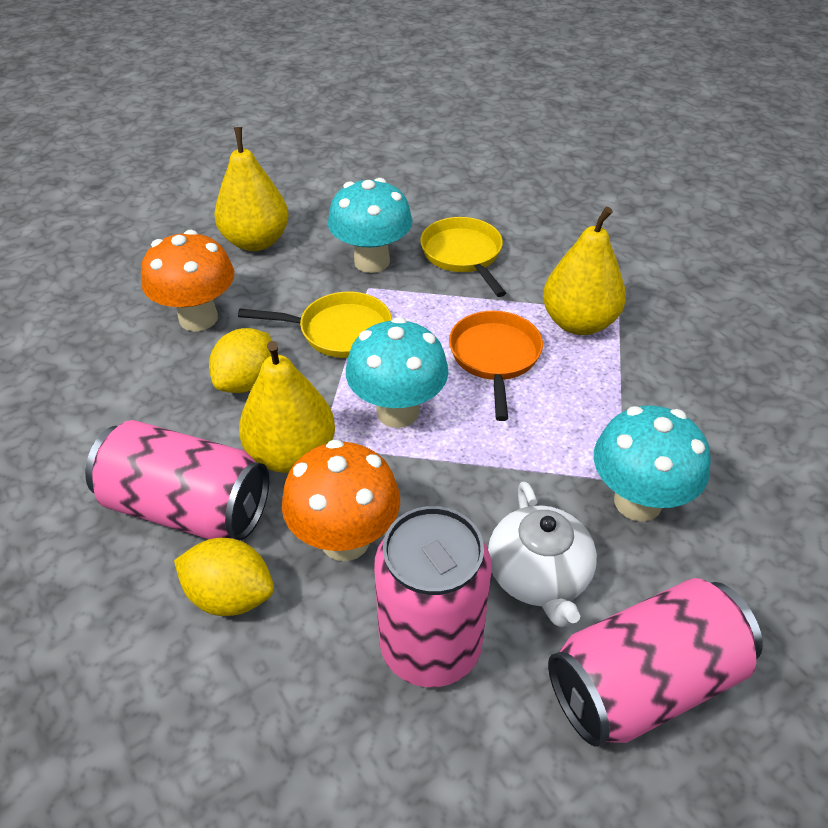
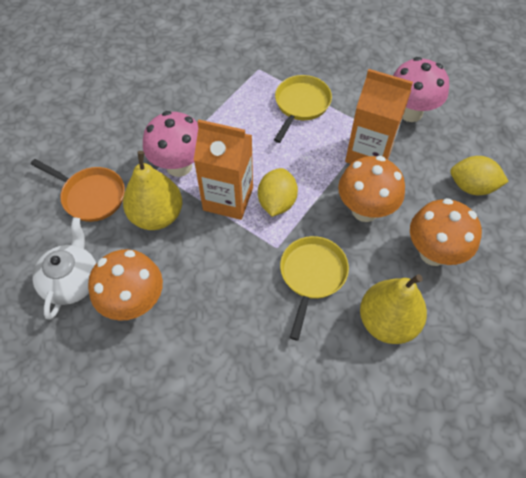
orange carton: 0 -> 2
orange mushroom: 2 -> 3
pink can: 3 -> 0
pink mushroom: 0 -> 2
turquoise mushroom: 3 -> 0
yellow pear: 3 -> 2

